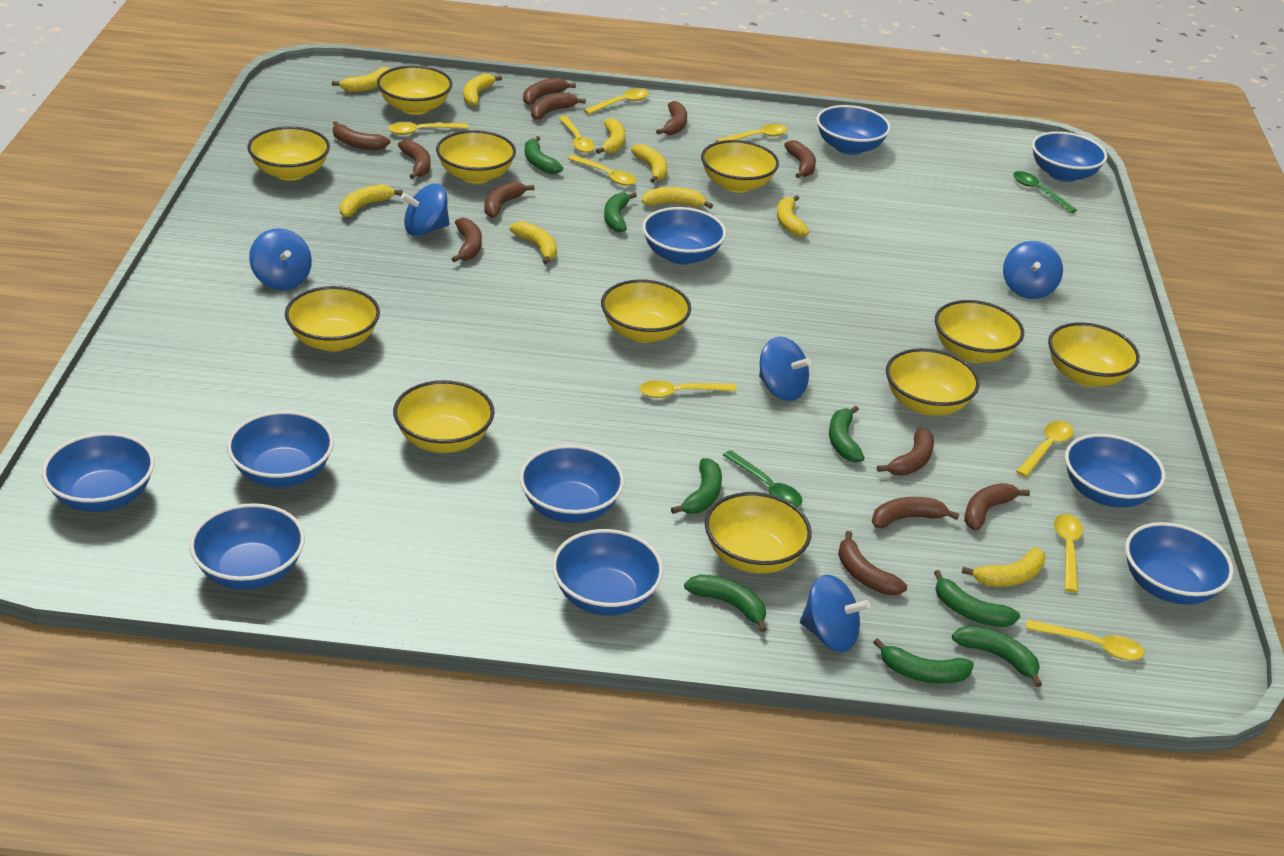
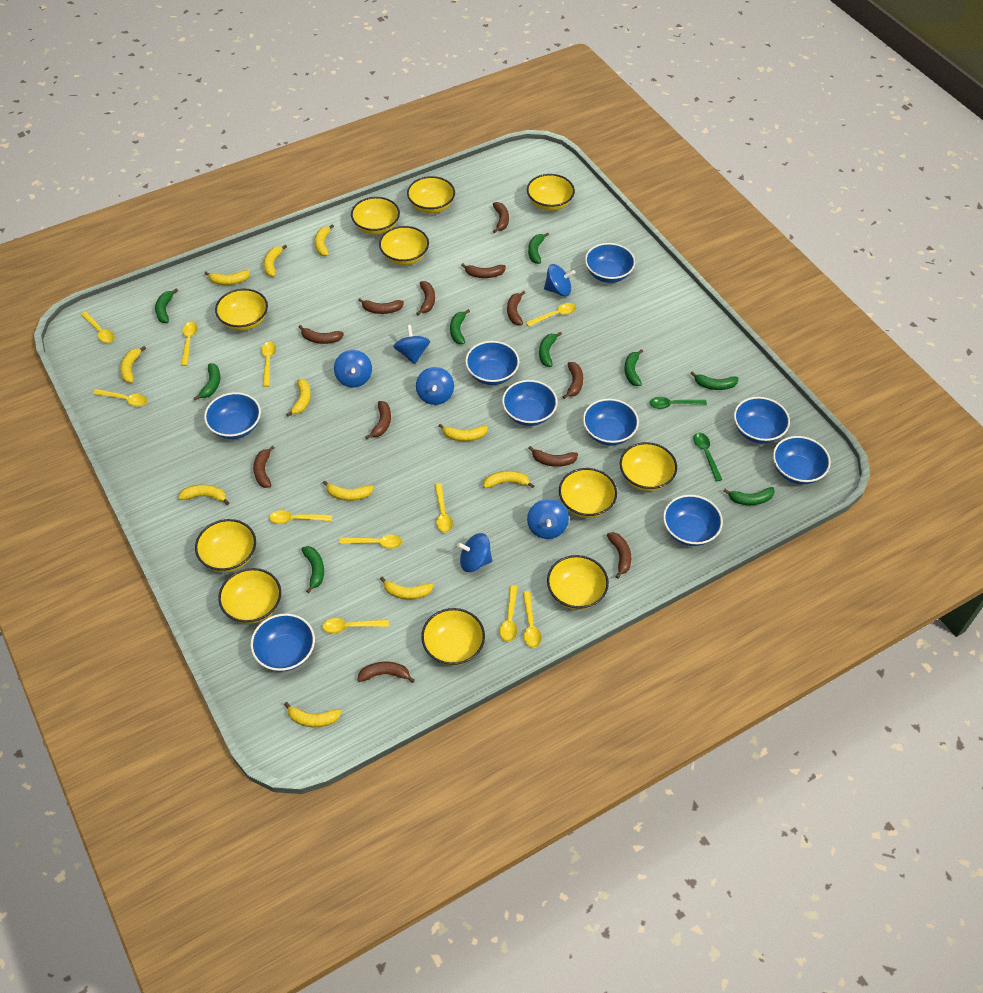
blue bowl: 10 -> 9
blue spinning top: 5 -> 6
green banana: 8 -> 9
yellow banana: 9 -> 11
yellow spoon: 9 -> 11

